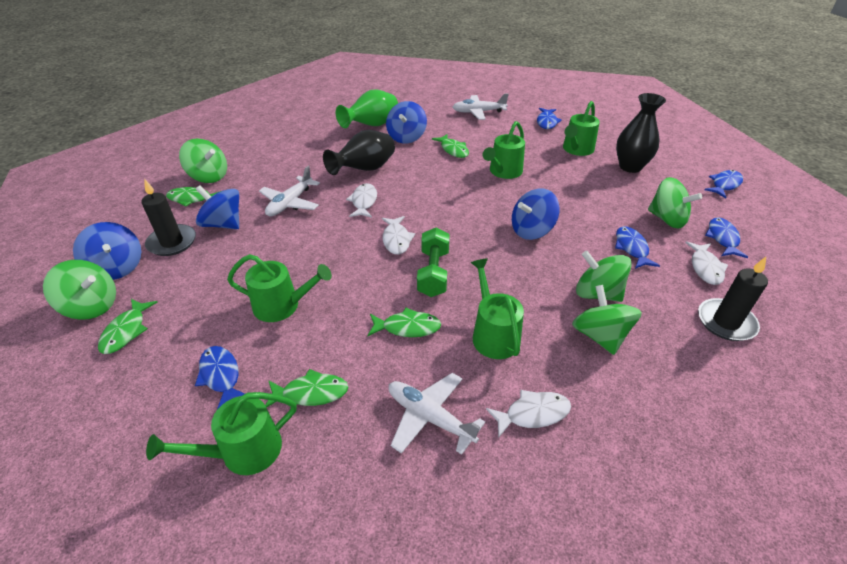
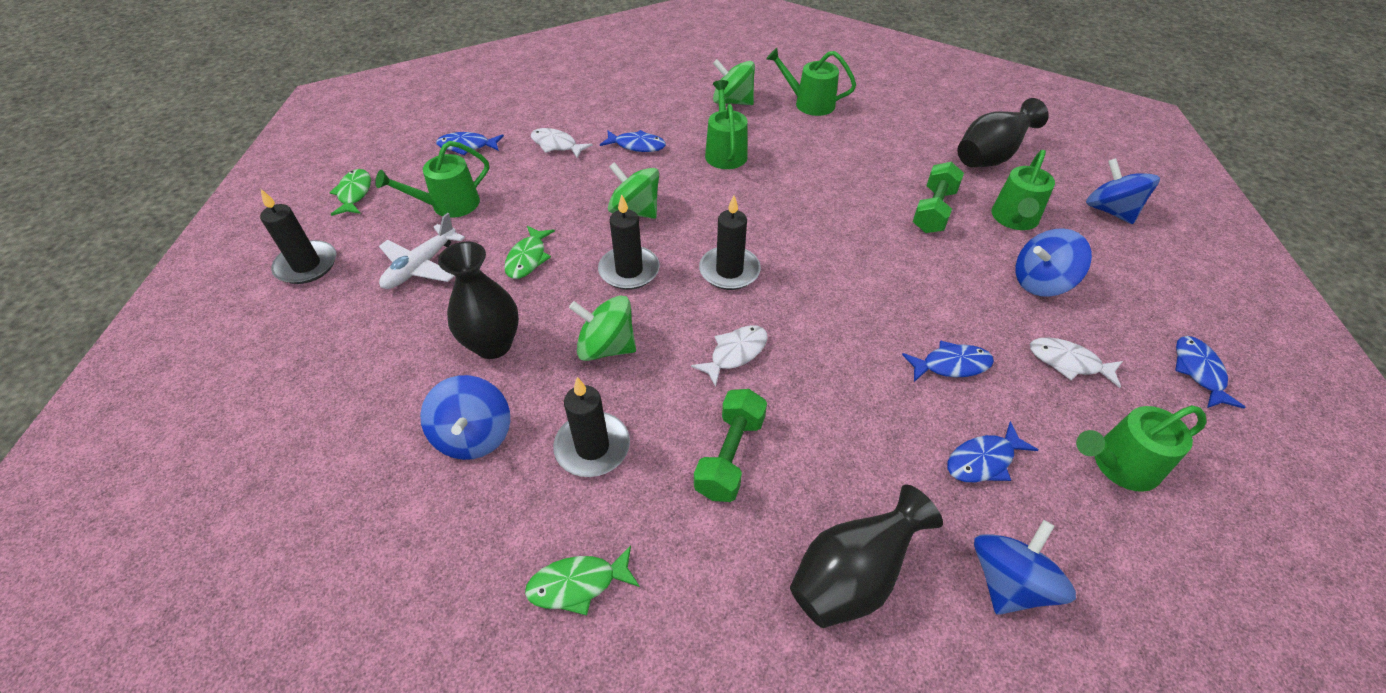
black candle: 2 -> 4
black vase: 2 -> 3
green dumbbell: 1 -> 2
green fish: 5 -> 3
green spinning top: 5 -> 3
green vase: 1 -> 0
white fish: 4 -> 3
white plane: 3 -> 1

